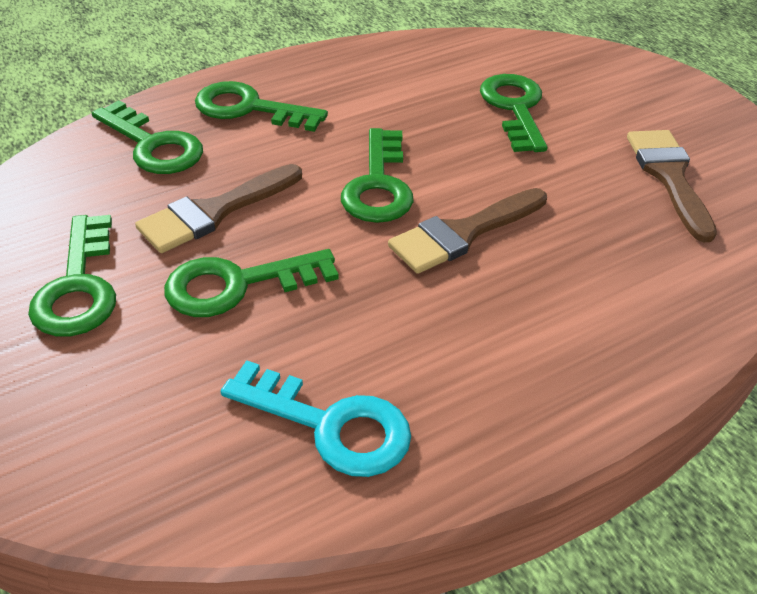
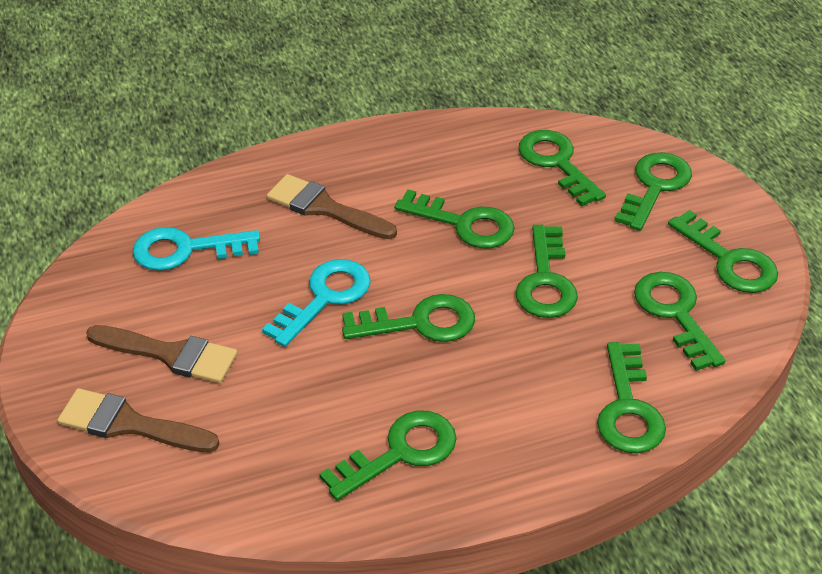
green key: 6 -> 9
turquoise key: 1 -> 2

